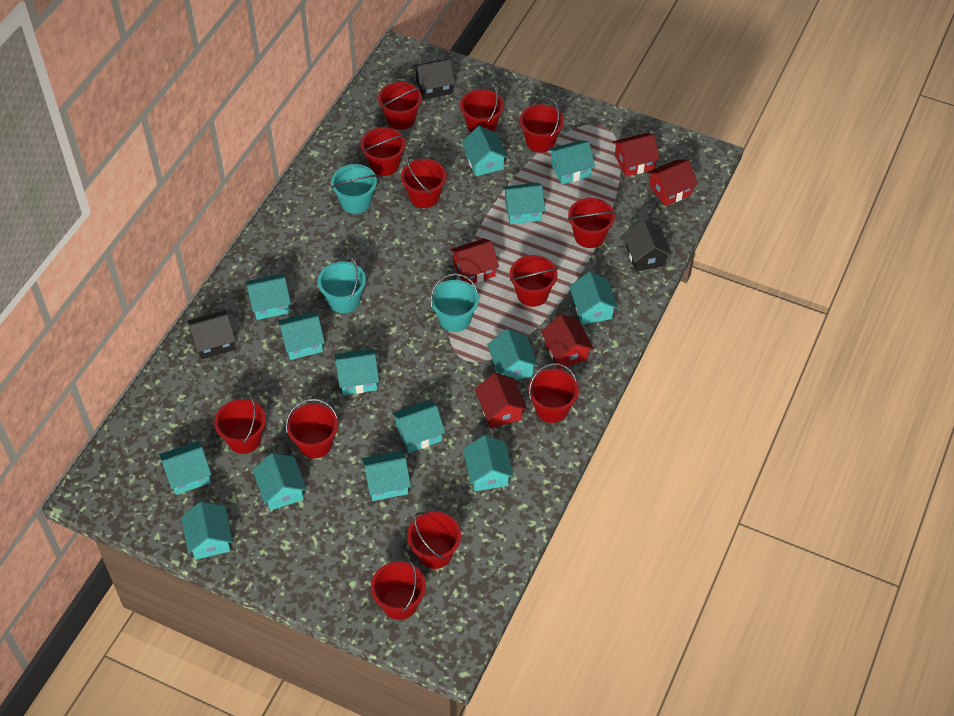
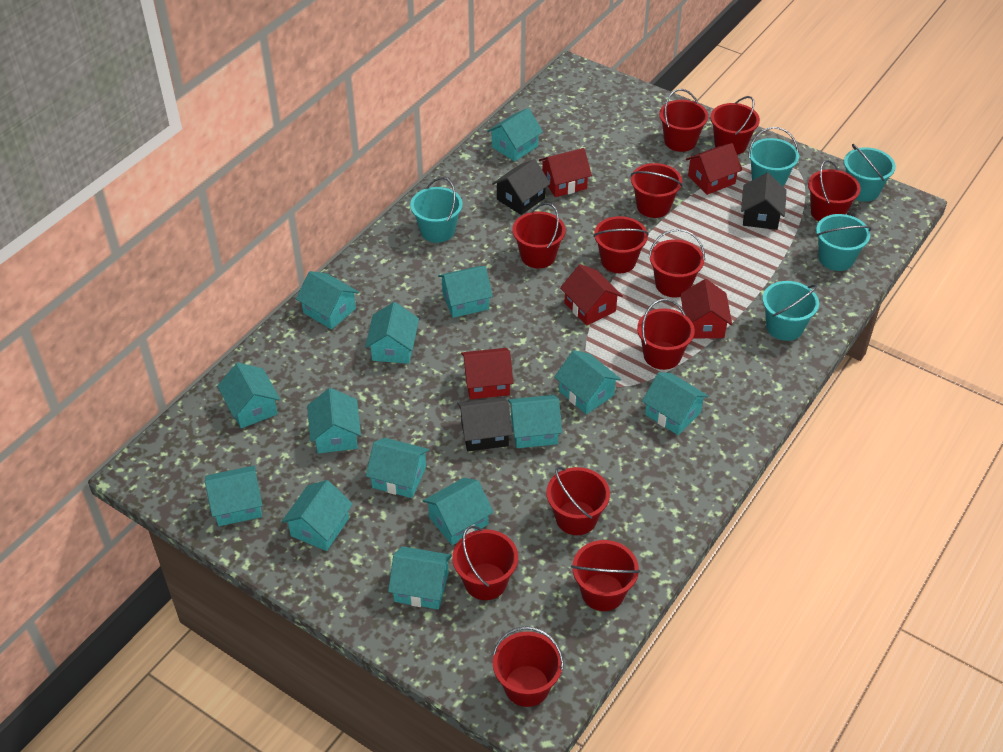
turquoise bucket: 3 -> 5

